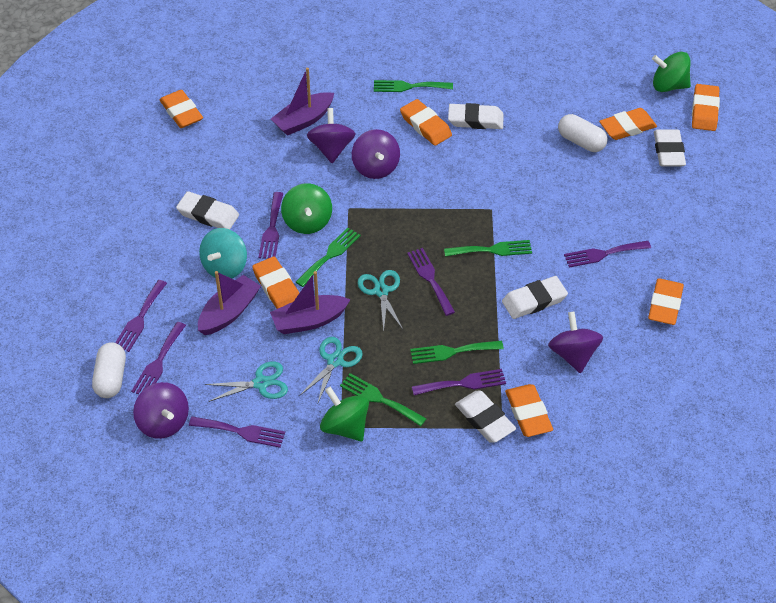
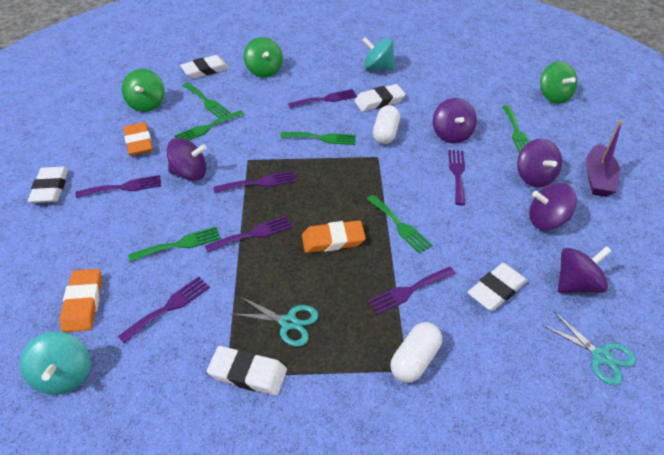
green fork: 5 -> 6
orange eraser: 7 -> 3
purple boat: 3 -> 1
purple spinning top: 4 -> 5
turquoise scissors: 3 -> 2
turquoise spinning top: 1 -> 2

